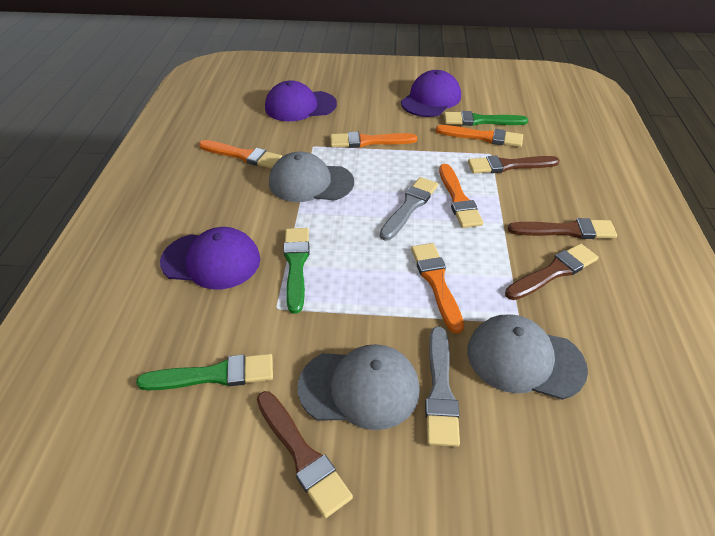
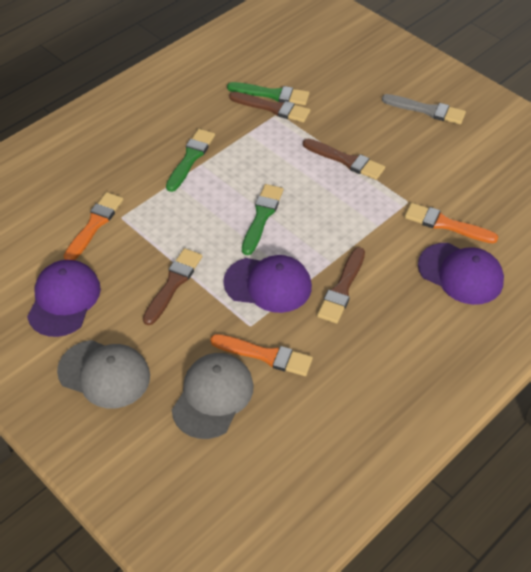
grey brush: 2 -> 1
grey cap: 3 -> 2
orange brush: 5 -> 3

